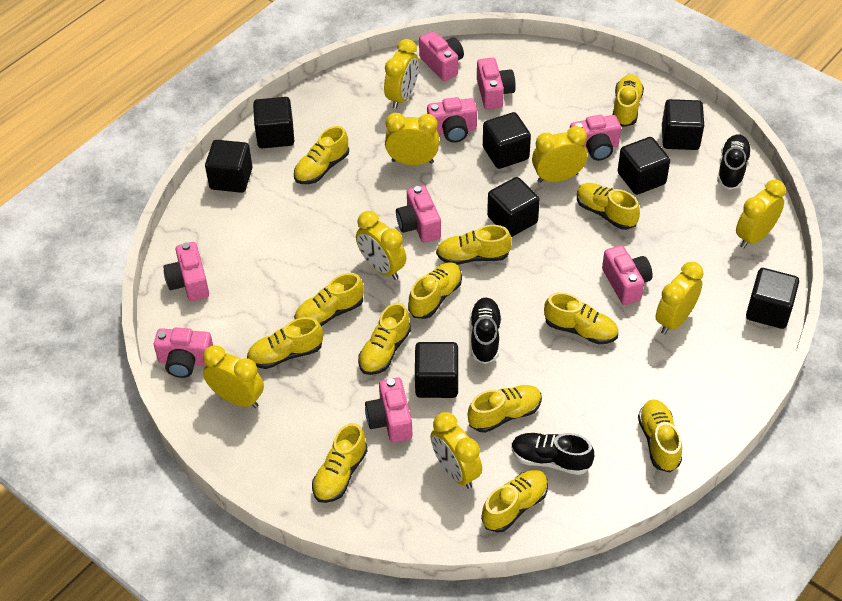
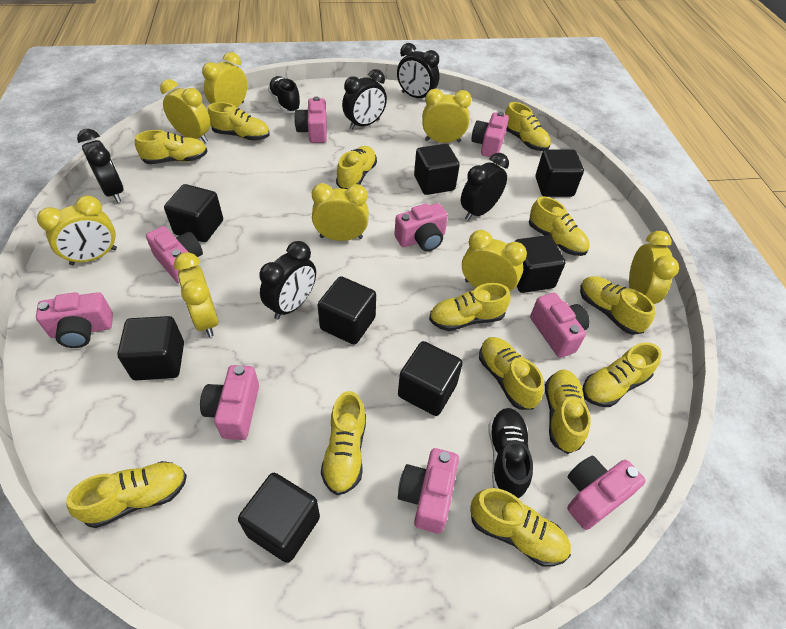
black clock: 0 -> 5
black shoe: 3 -> 2

